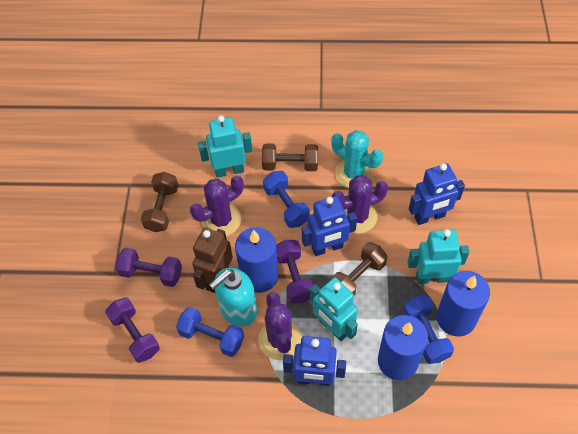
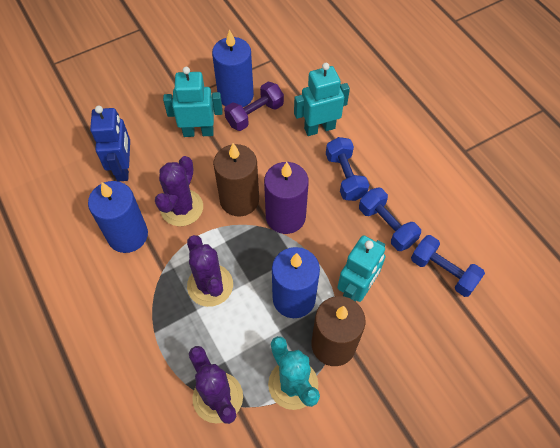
blue robot: 3 -> 1
brown candle: 0 -> 2
brown dumbbell: 3 -> 0
brown robot: 1 -> 0
purple candle: 0 -> 1
purple dumbbell: 3 -> 1
turquoise soap dispenser: 1 -> 0

